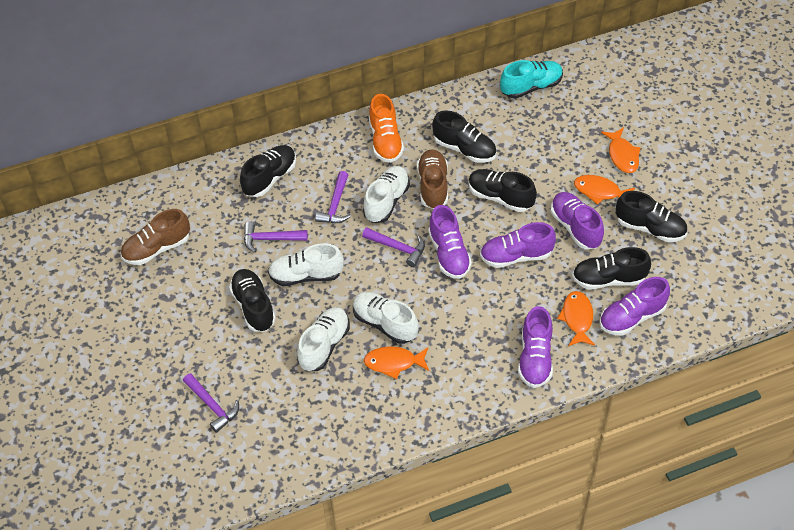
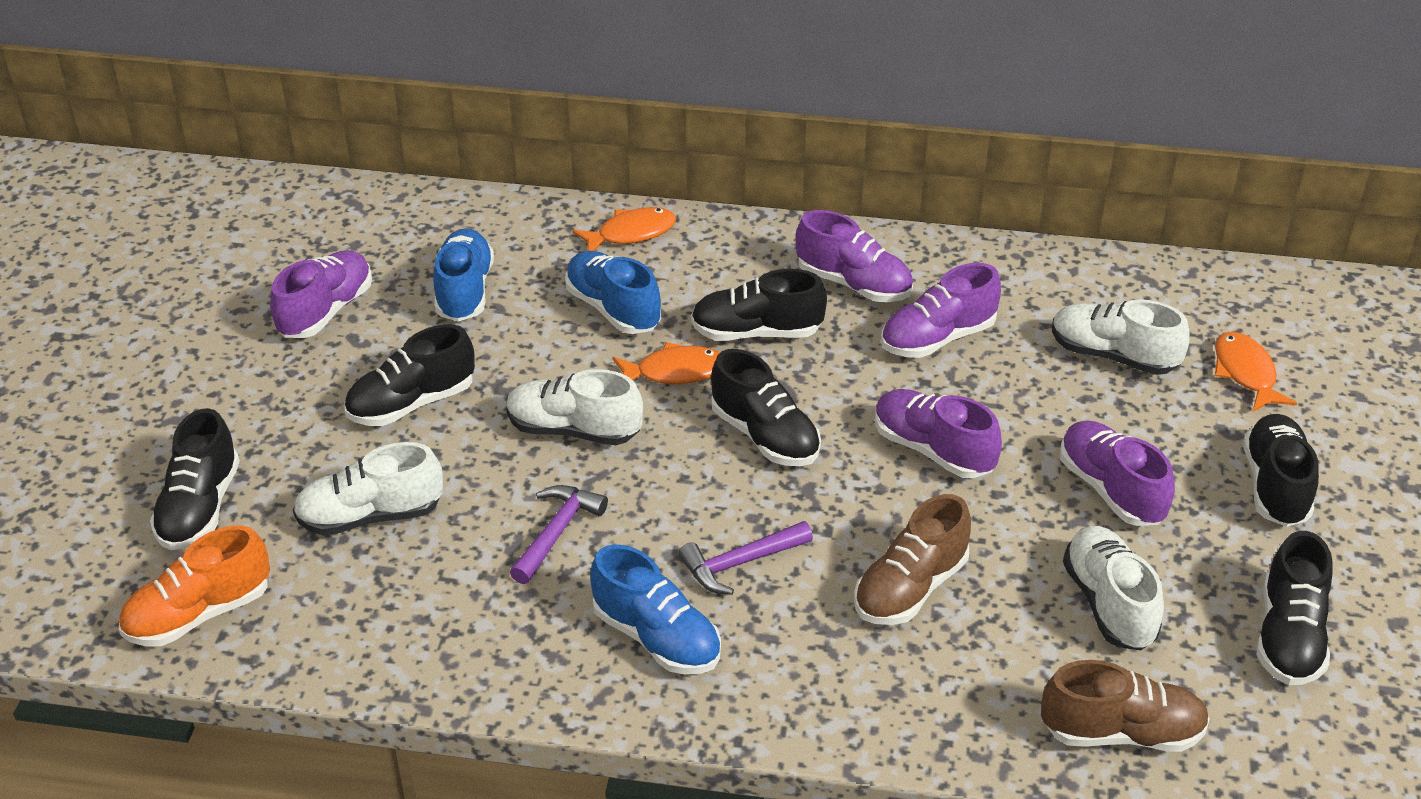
blue shoe: 0 -> 3
orange fish: 4 -> 3
purple hammer: 4 -> 2
turquoise shoe: 1 -> 0

